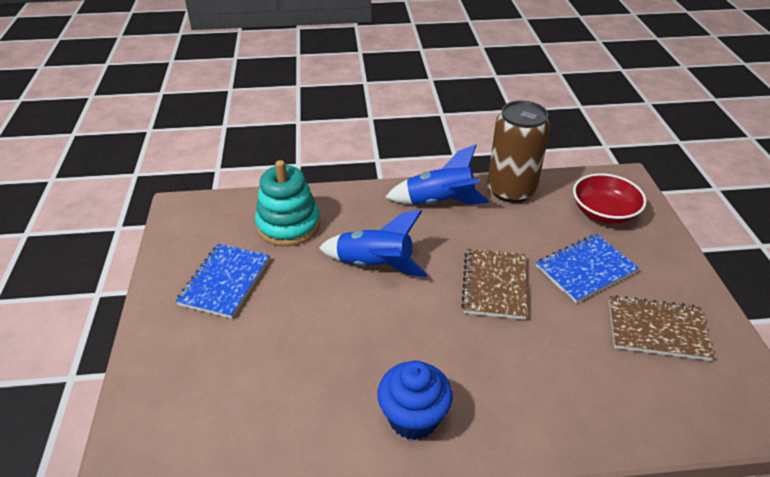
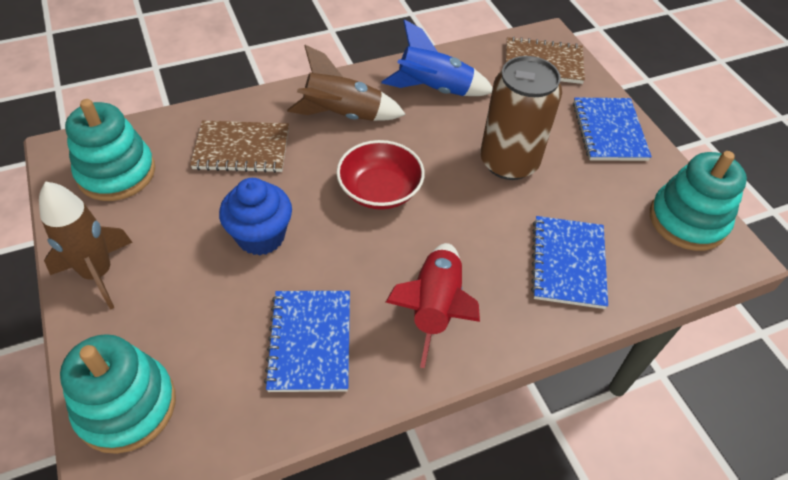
blue notebook: 2 -> 3
blue rocket: 2 -> 1
brown rocket: 0 -> 2
red rocket: 0 -> 1
turquoise stacking toy: 1 -> 3

